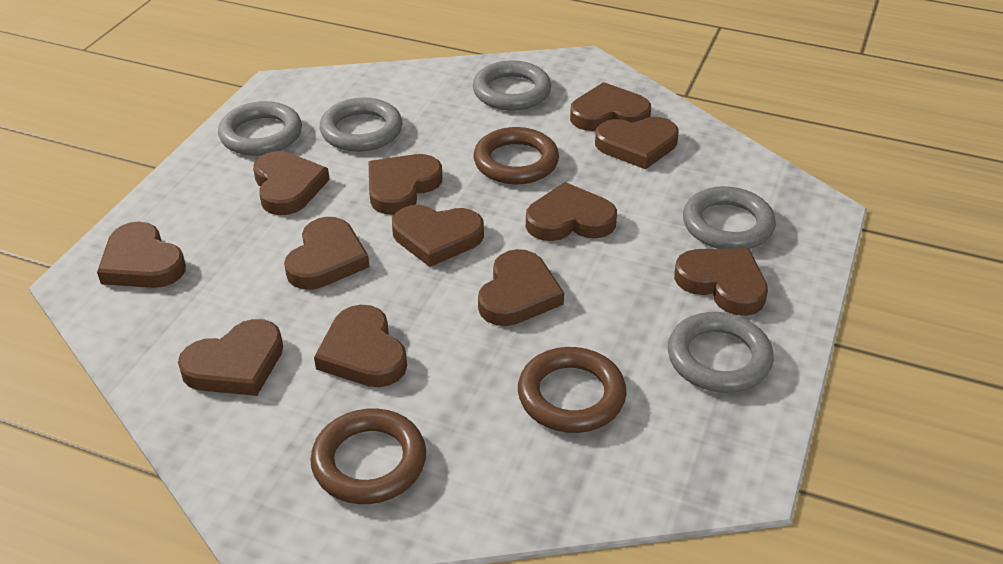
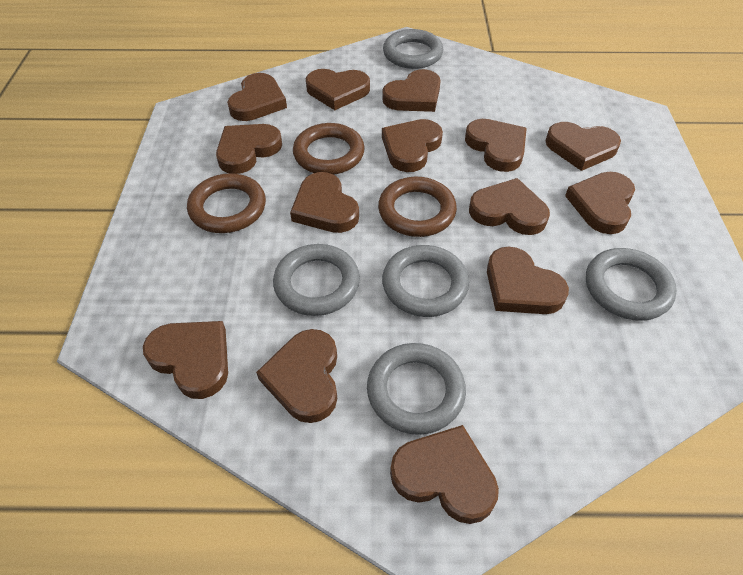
brown heart: 12 -> 14

